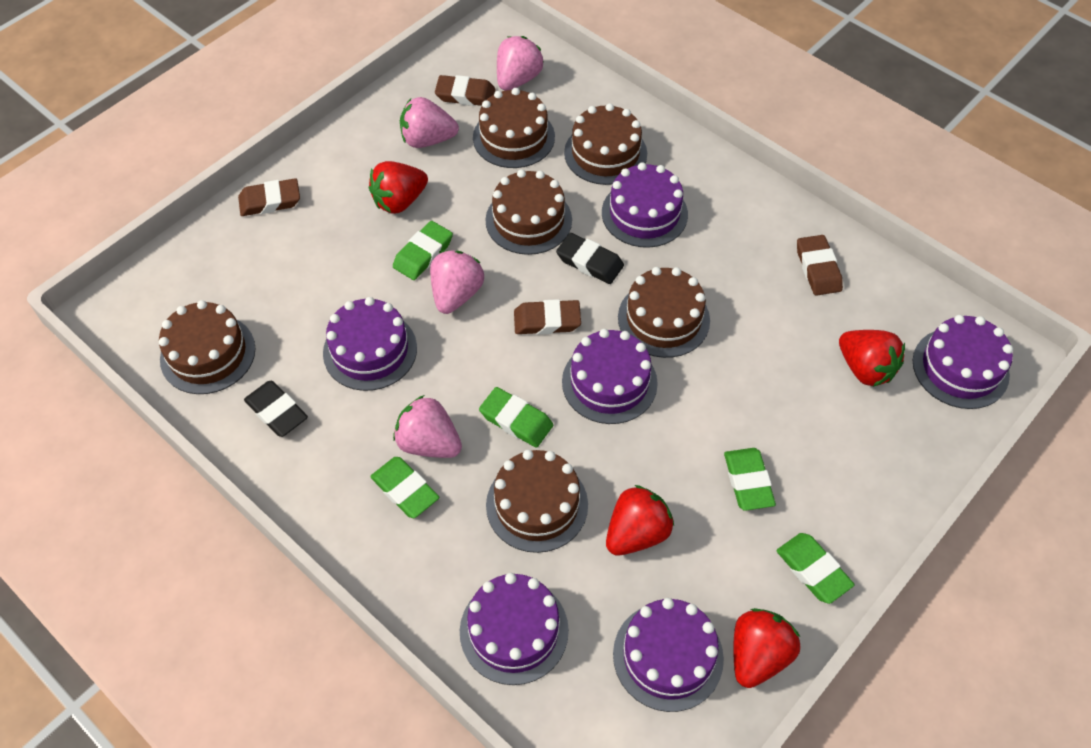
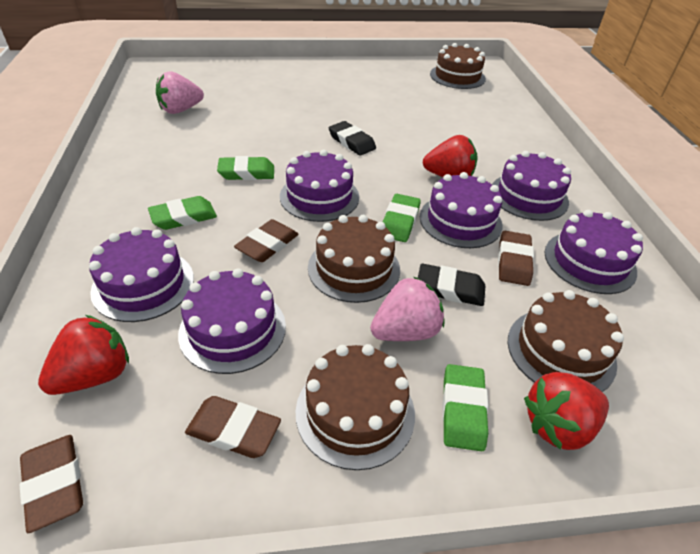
brown cake: 6 -> 4
green eraser: 5 -> 4
pink strawberry: 4 -> 2
red strawberry: 4 -> 3

